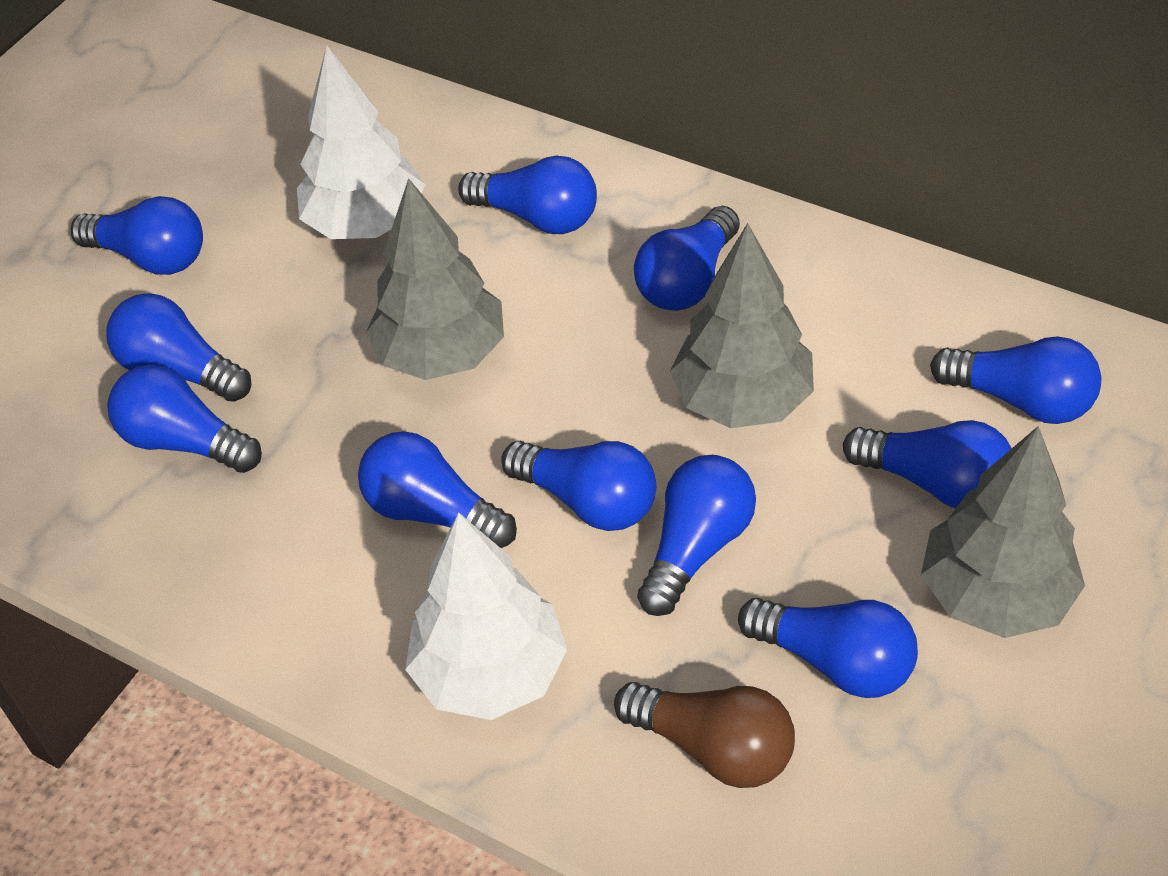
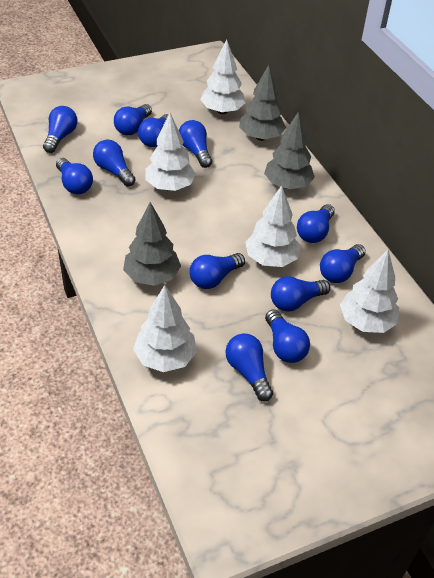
blue light bulb: 11 -> 12
brown light bulb: 1 -> 0
white tree: 2 -> 5

